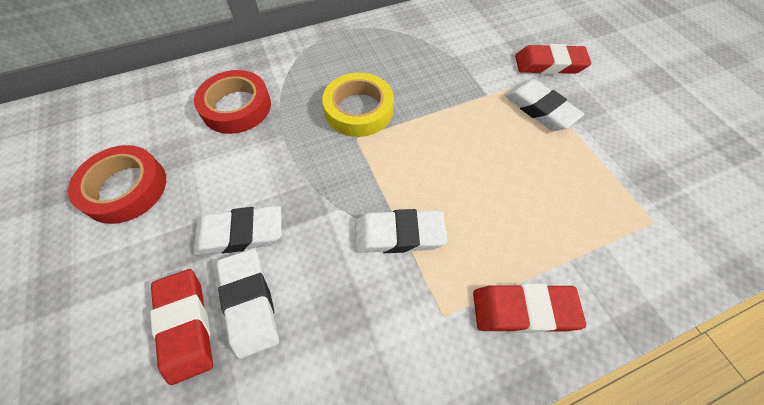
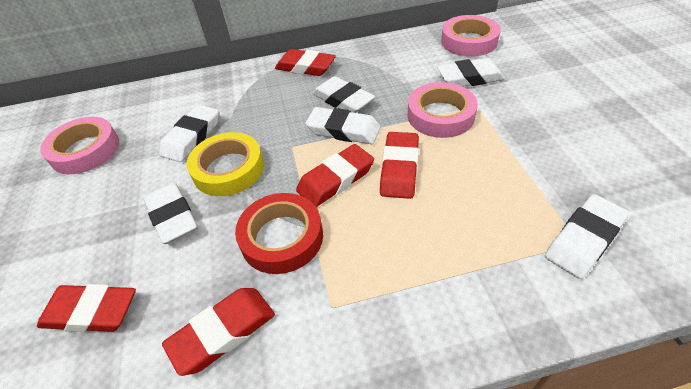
pink tape: 0 -> 3
red eraser: 3 -> 5
red tape: 2 -> 1
white eraser: 4 -> 6

